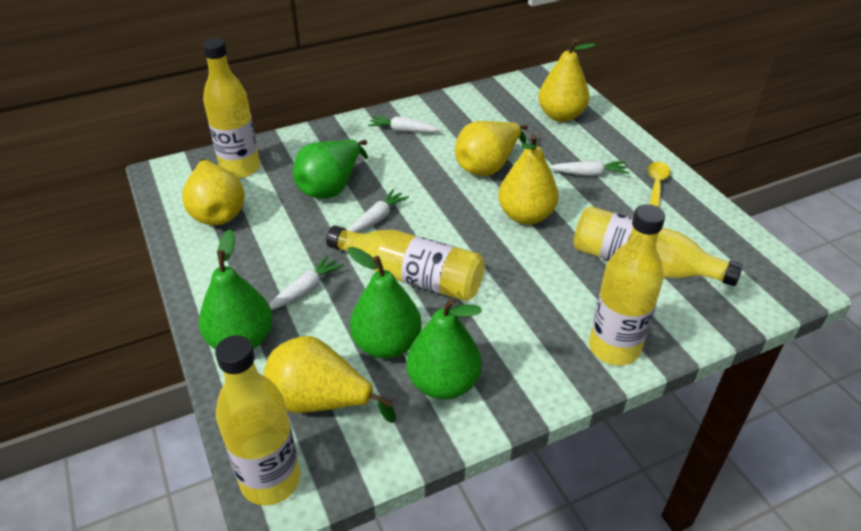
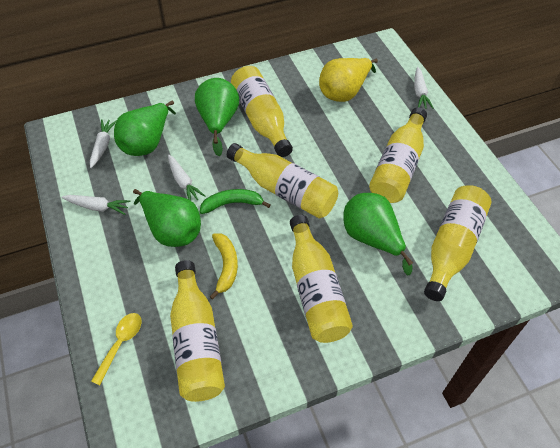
green banana: 0 -> 1
yellow banana: 0 -> 1
yellow bottle: 5 -> 6
yellow pear: 5 -> 1

